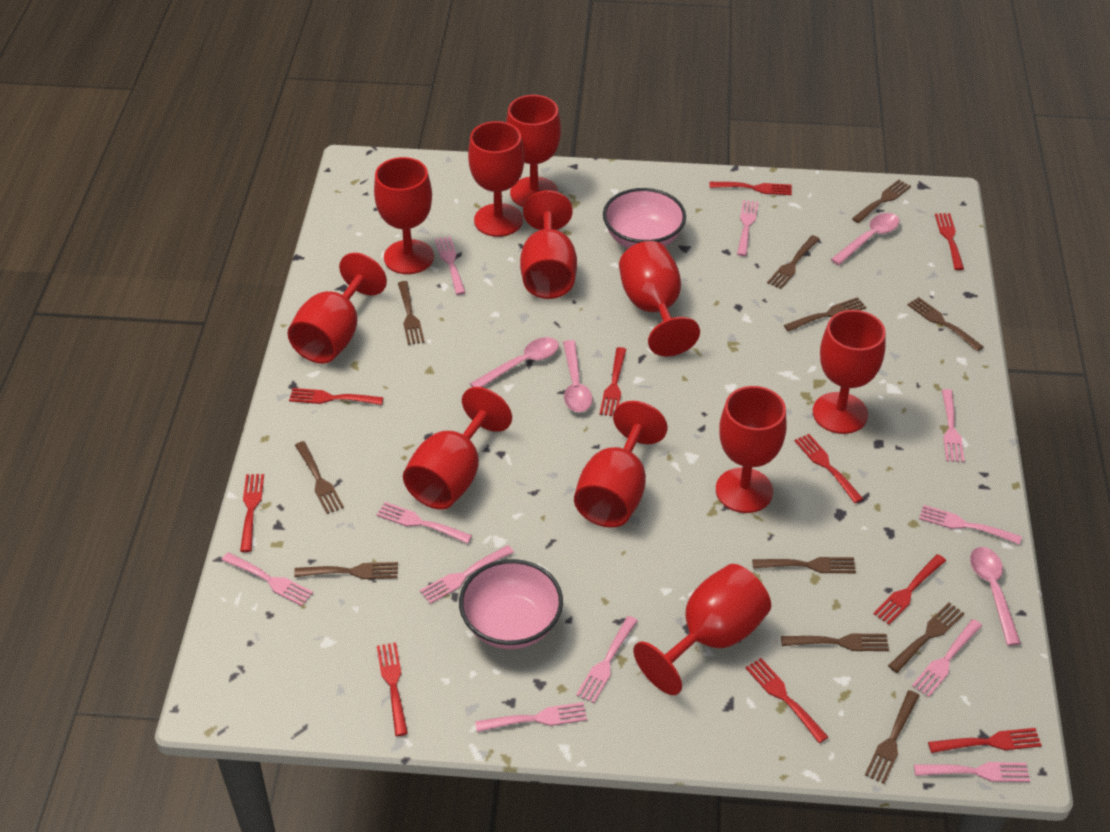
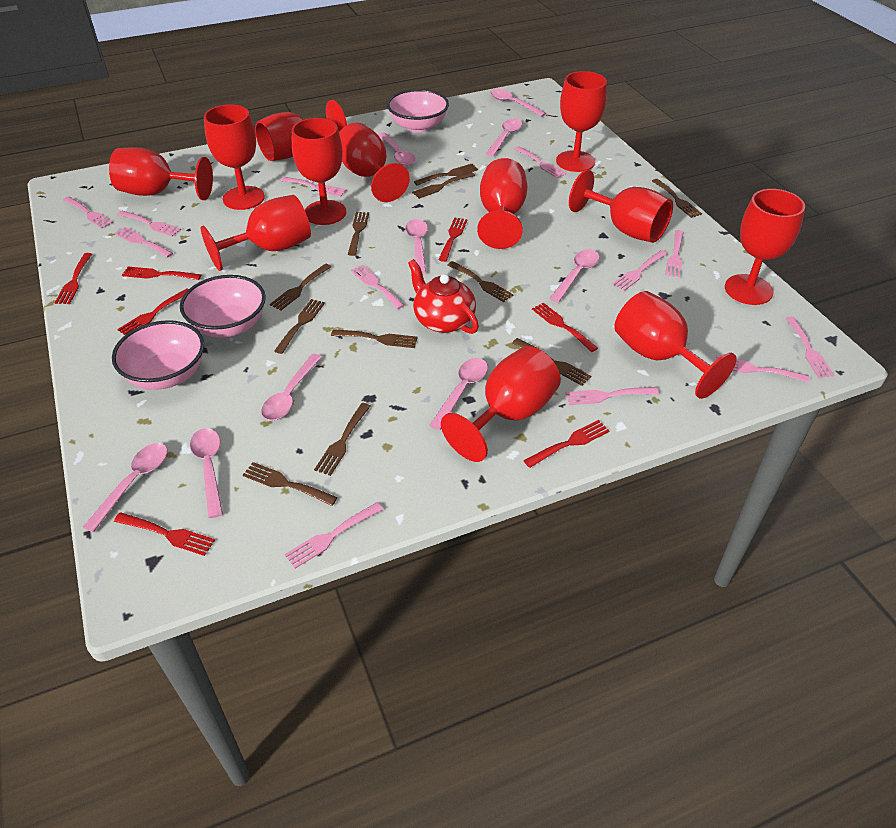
pink bowl: 2 -> 3
pink fork: 11 -> 12
pink spoon: 4 -> 9
red fork: 10 -> 7
red goblet: 11 -> 12
red teapot: 0 -> 1

